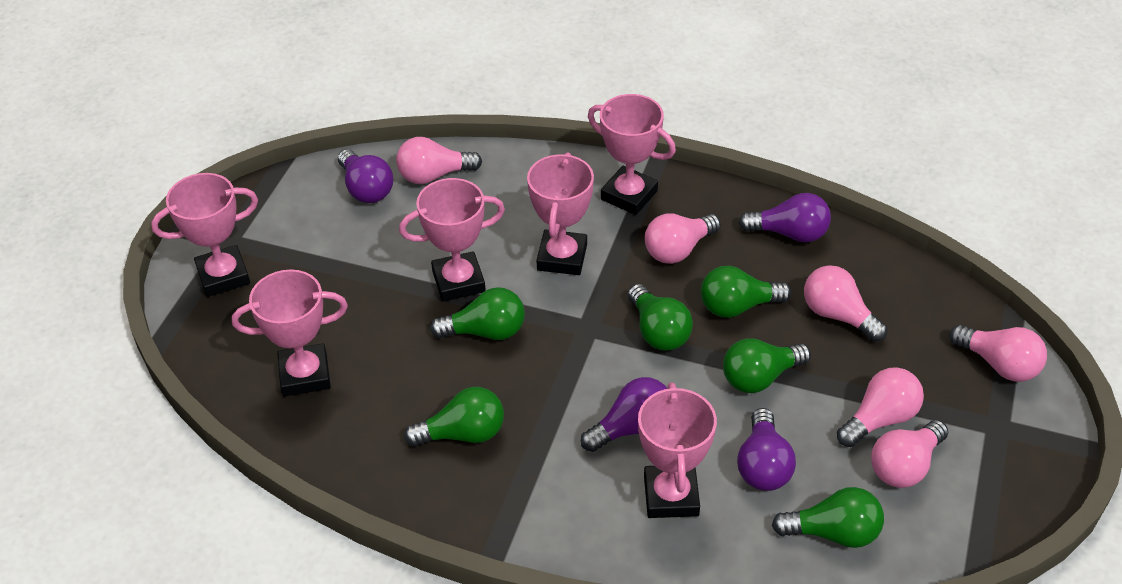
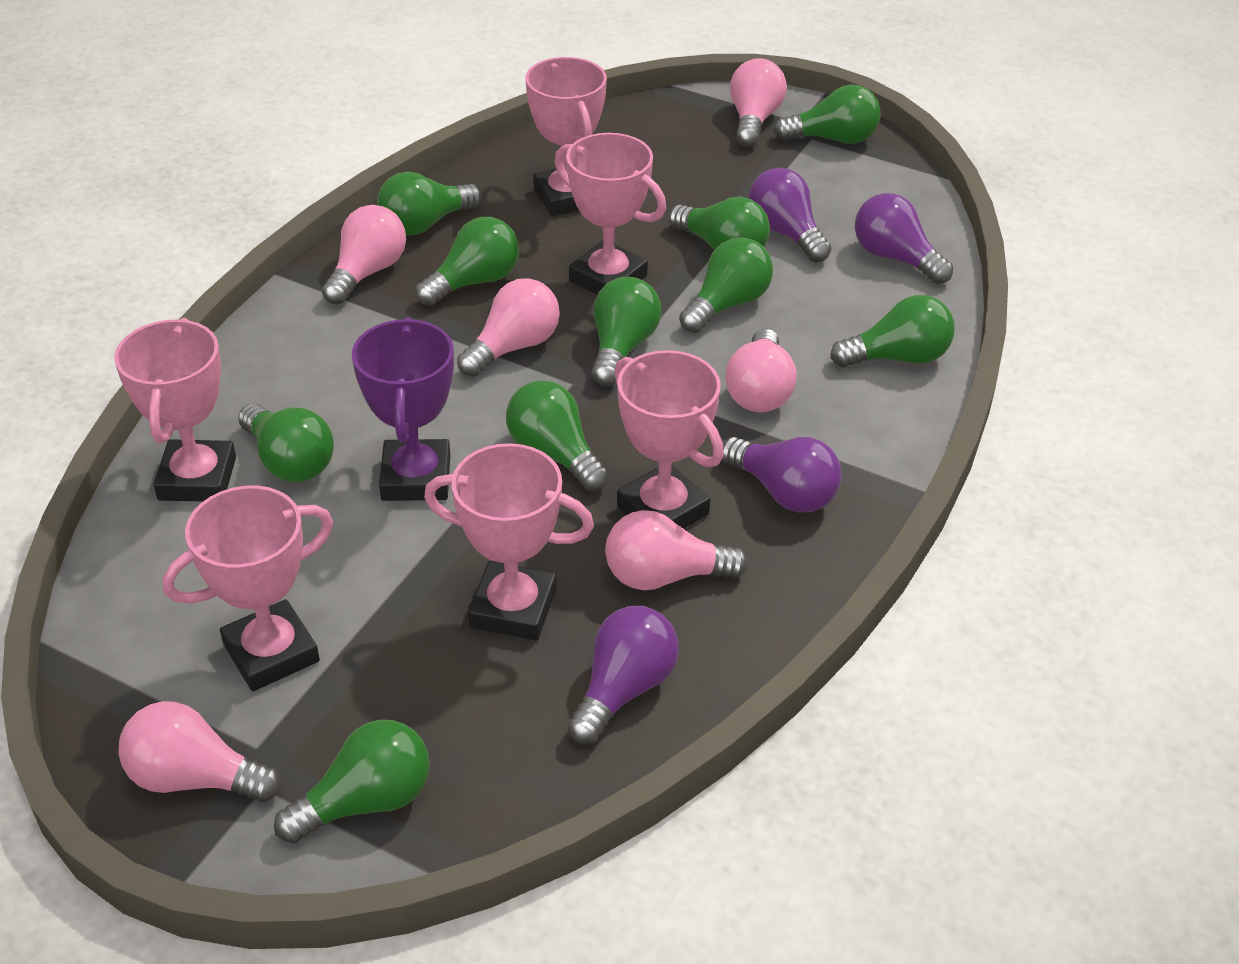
green light bulb: 6 -> 10
purple trophy: 0 -> 1

